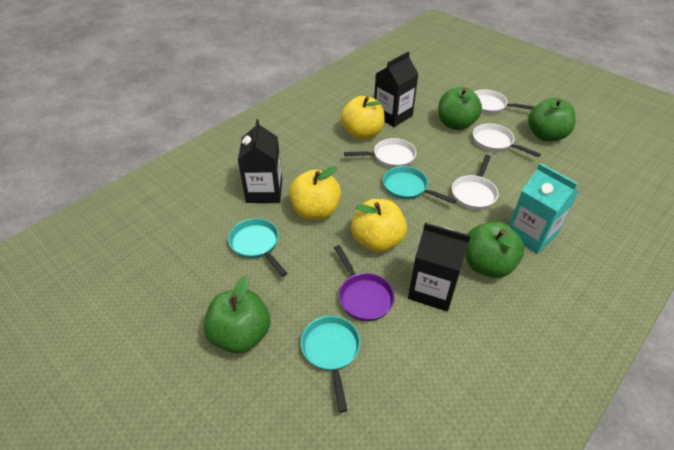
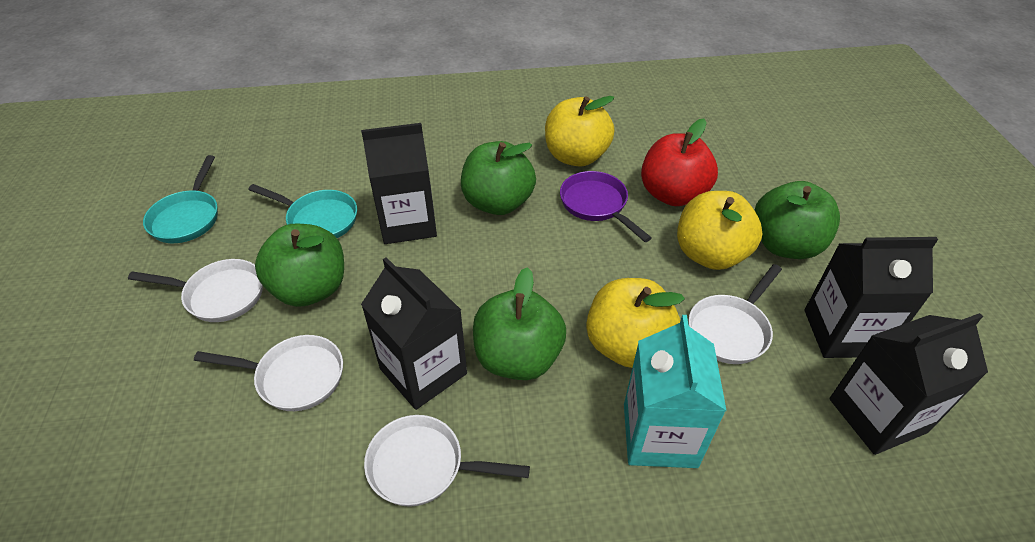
black carton: 3 -> 4
red apple: 0 -> 1
turquoise pan: 3 -> 2

